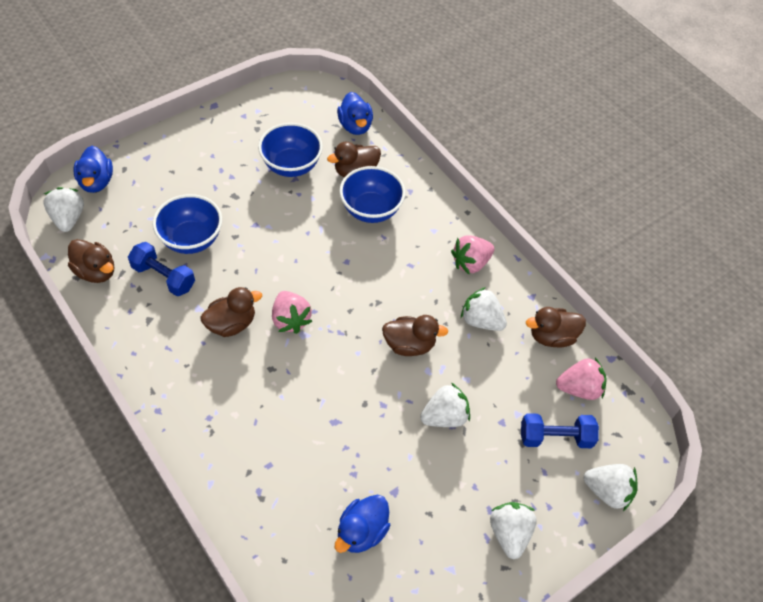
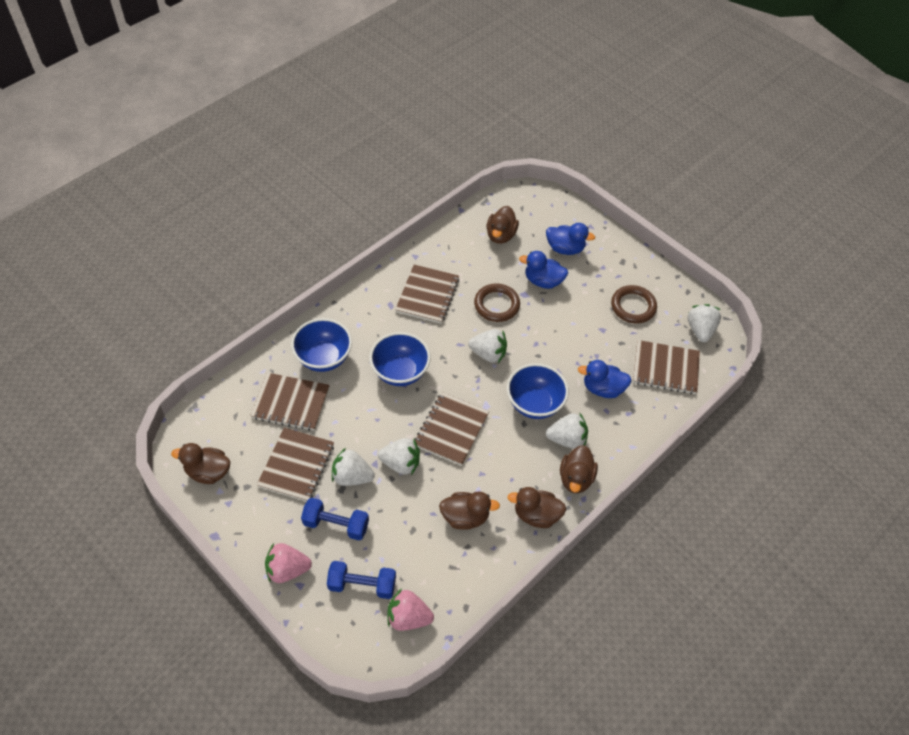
brown notebook: 0 -> 5
brown ring: 0 -> 2
pink strawberry: 3 -> 2

